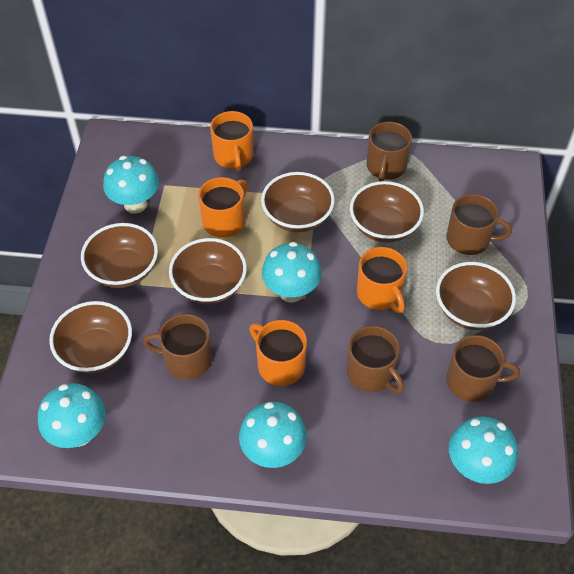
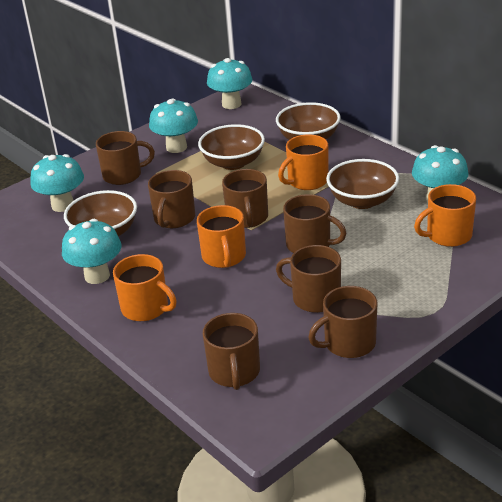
brown bowl: 6 -> 4
brown mug: 5 -> 7

